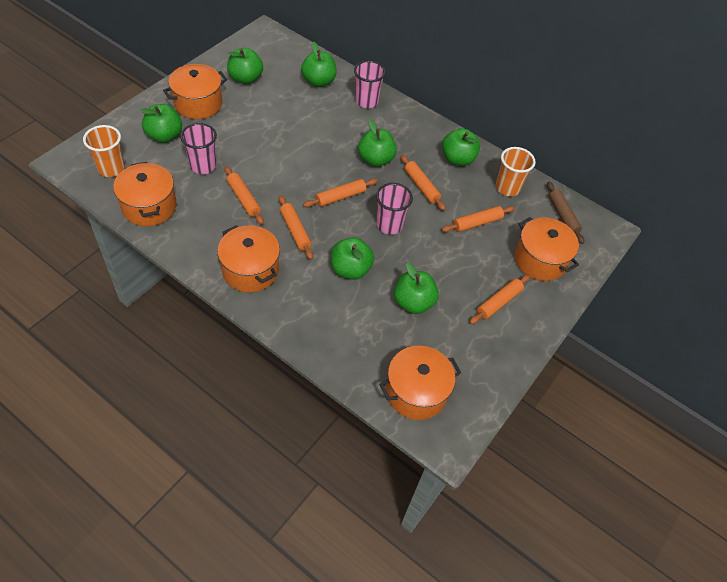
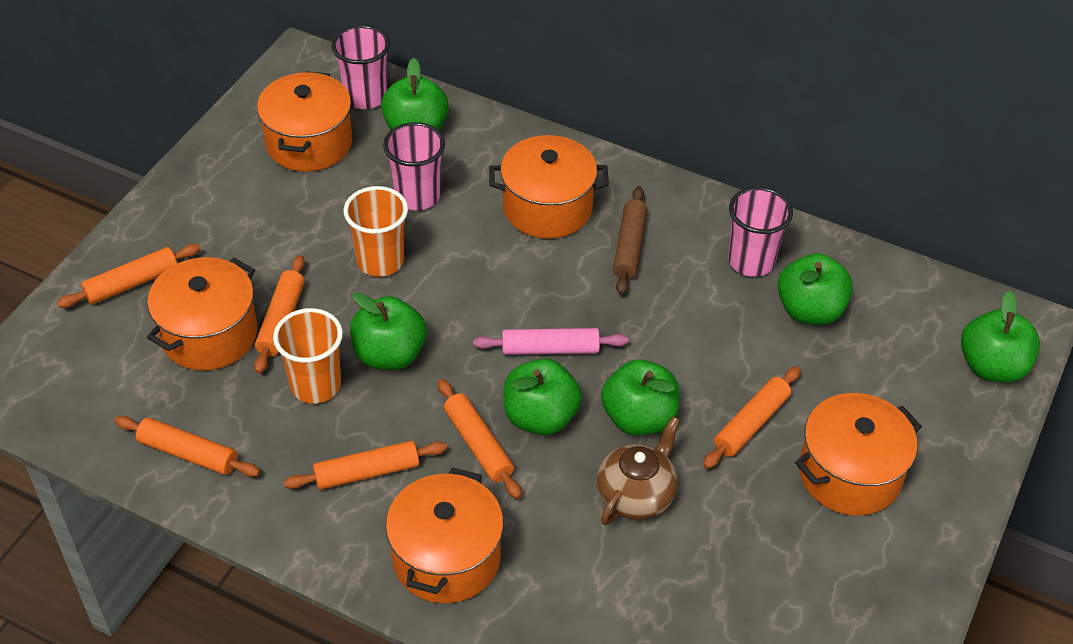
brown teapot: 0 -> 1
green apple: 7 -> 6
pink rolling pin: 0 -> 1

